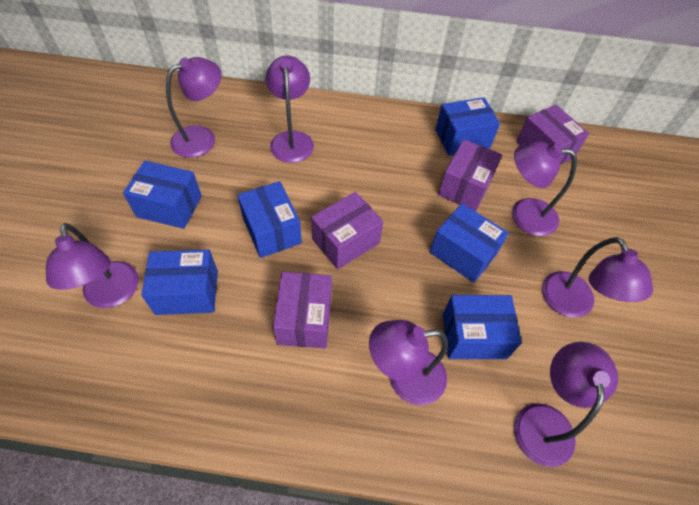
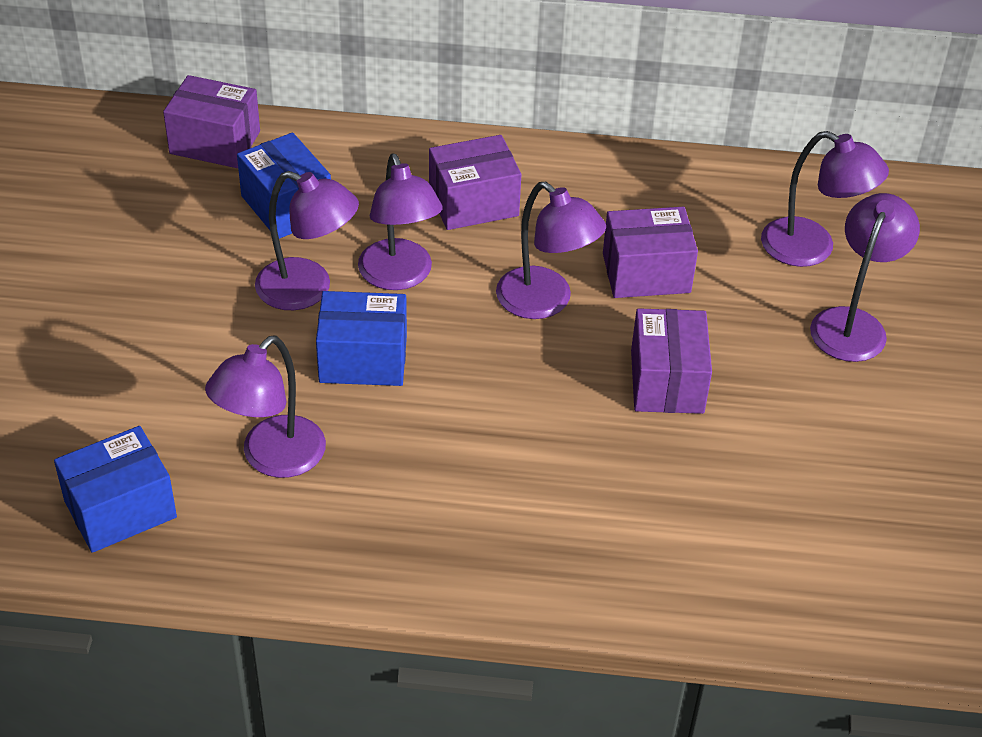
blue box: 6 -> 3
purple lamp: 7 -> 6

